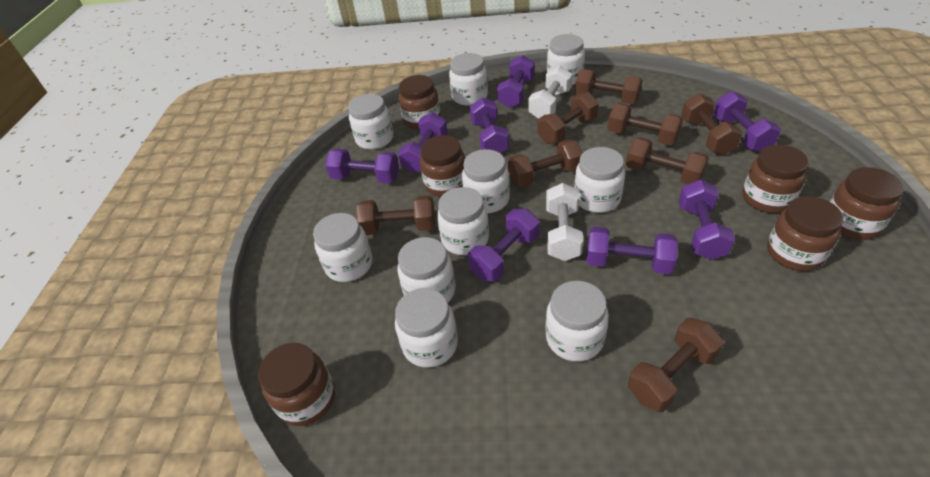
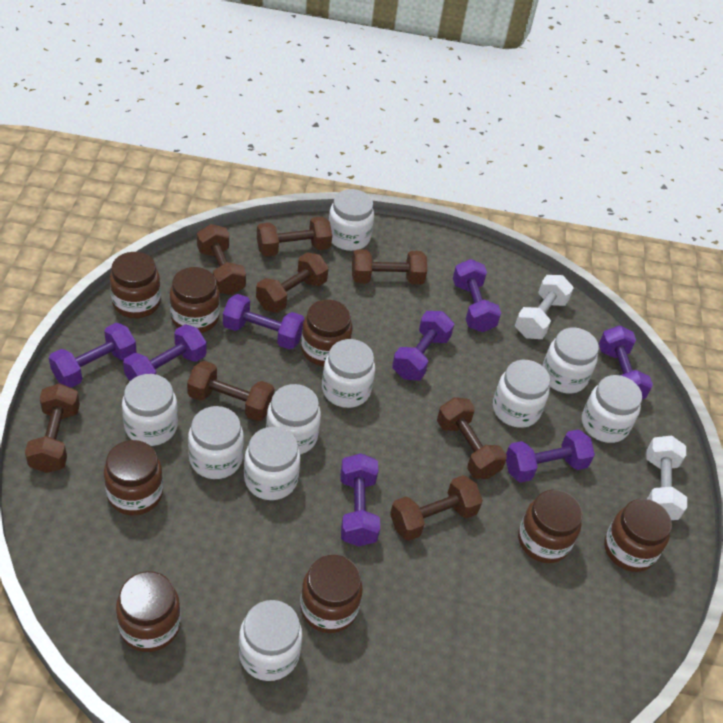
brown jar: 6 -> 8

